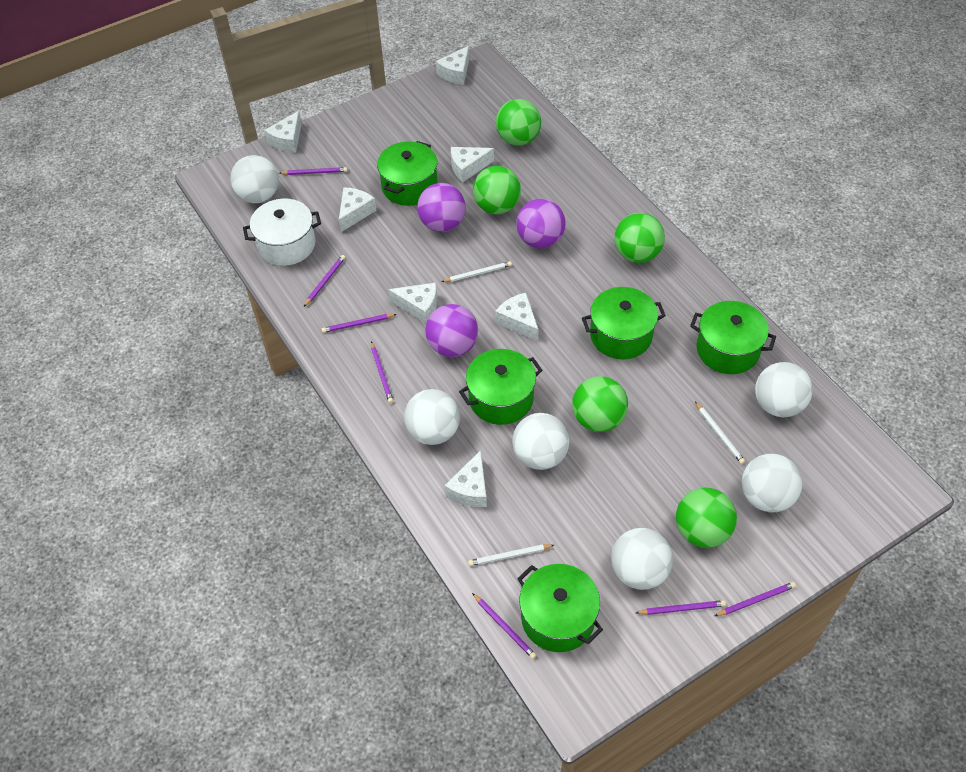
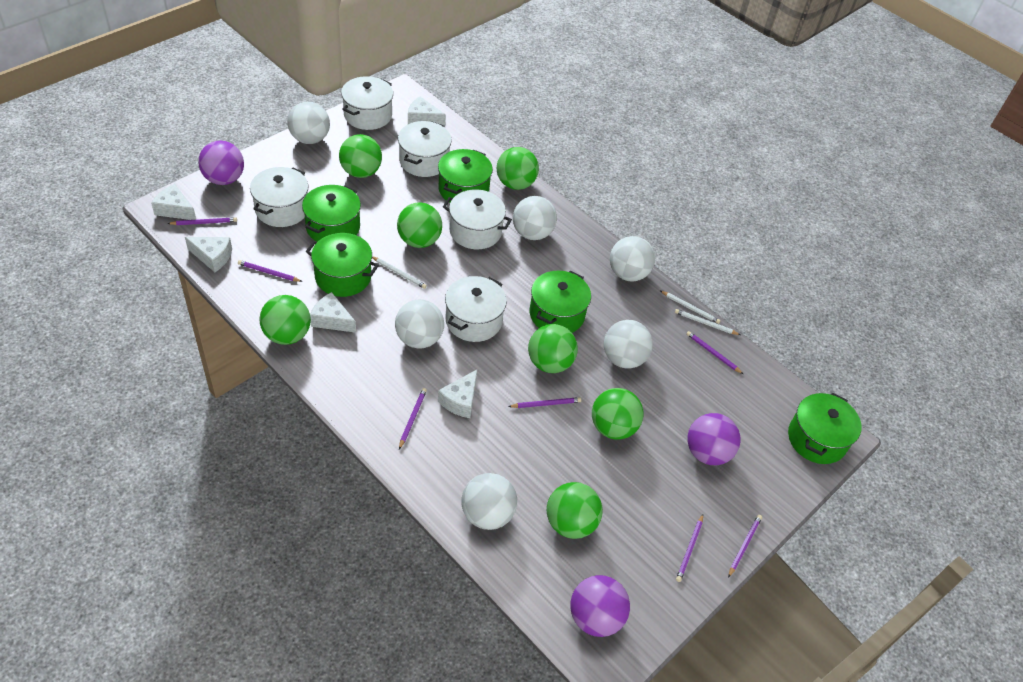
green ball: 5 -> 7
white cheese: 7 -> 5
white pot: 1 -> 5

